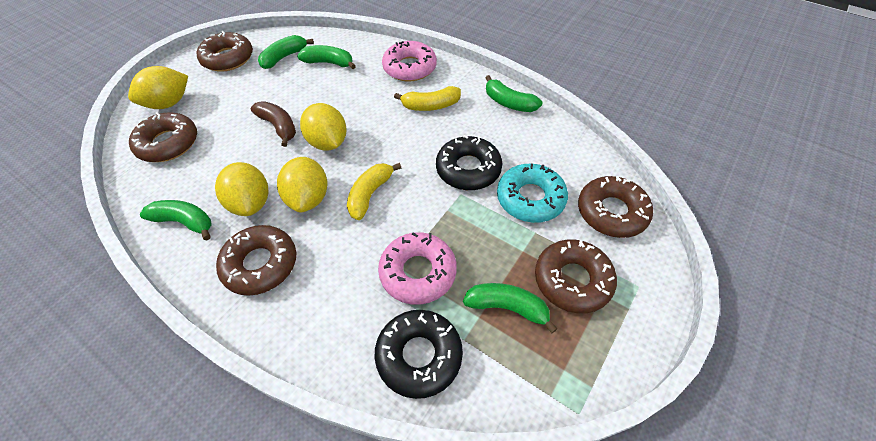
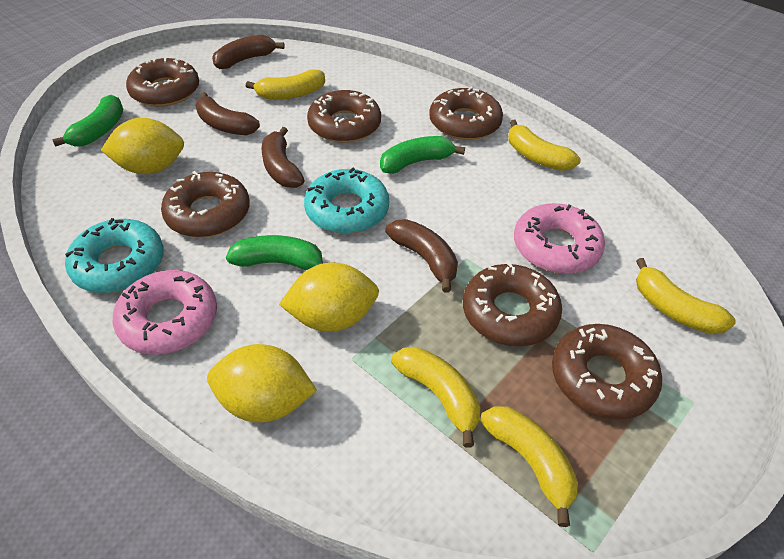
black donut: 2 -> 0
brown banana: 1 -> 4
brown donut: 5 -> 6
green banana: 5 -> 3
turquoise donut: 1 -> 2
yellow banana: 2 -> 5
yellow lemon: 4 -> 3

